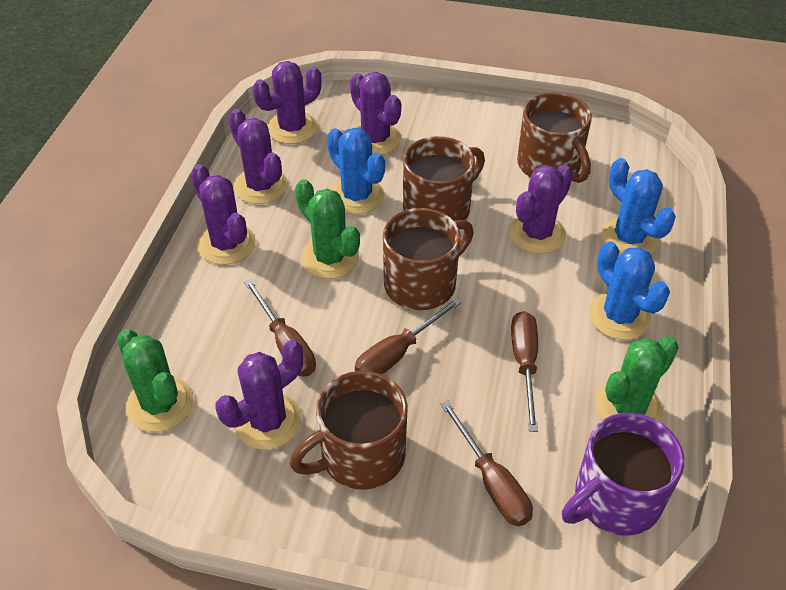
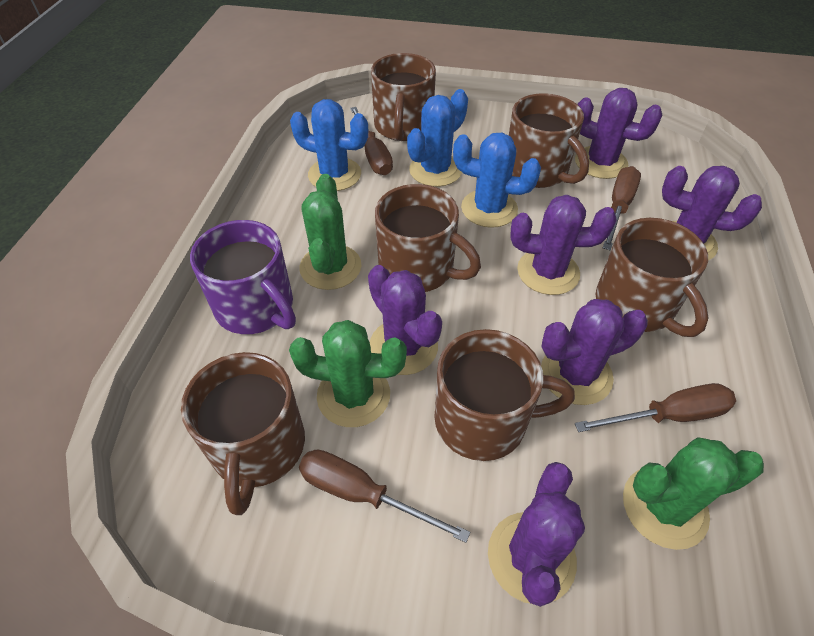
brown mug: 4 -> 6

